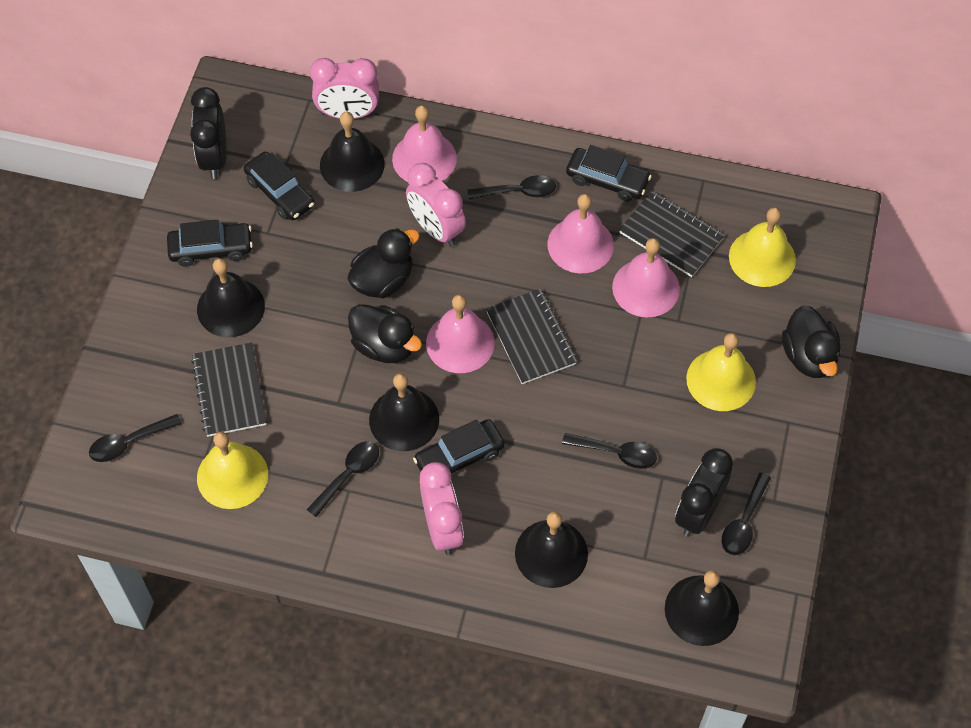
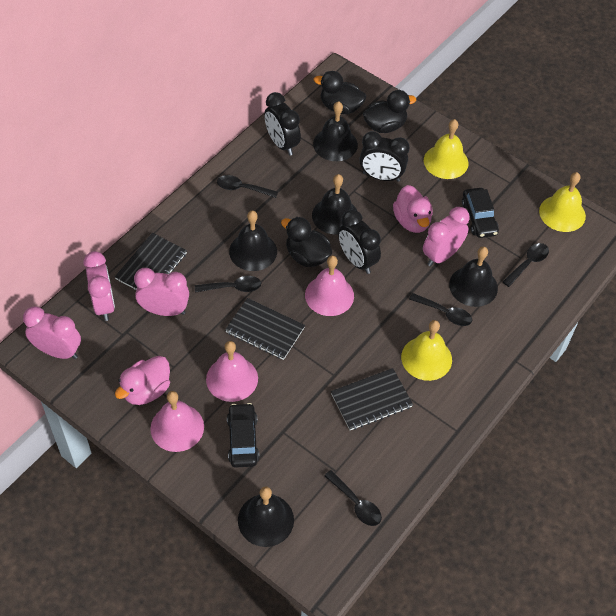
black car: 4 -> 2
black clock: 2 -> 3
pink bell: 4 -> 3
pink clock: 3 -> 4
pink duck: 0 -> 2

